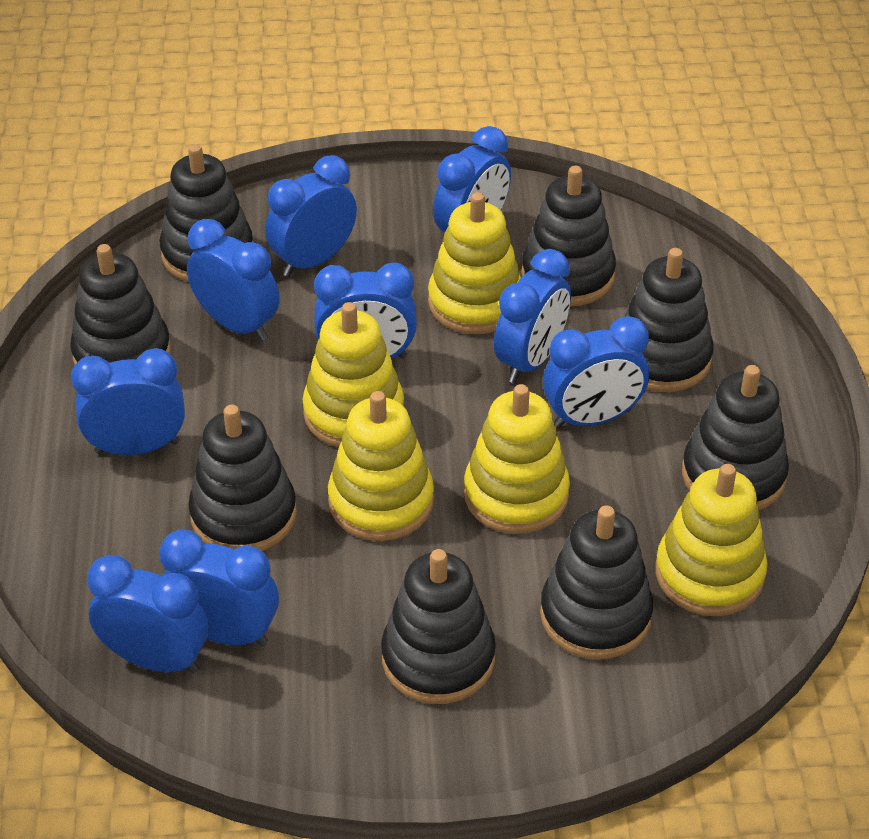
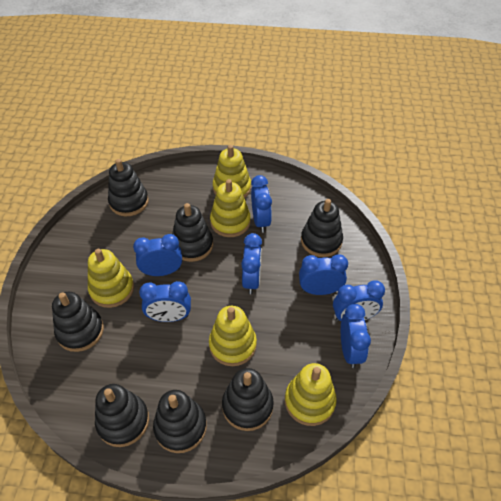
black stacking toy: 8 -> 7
blue clock: 9 -> 7

